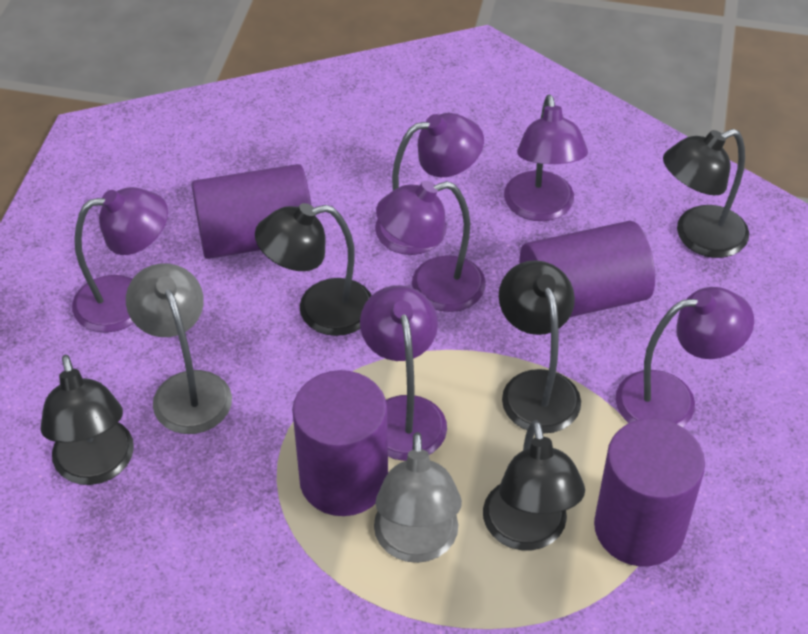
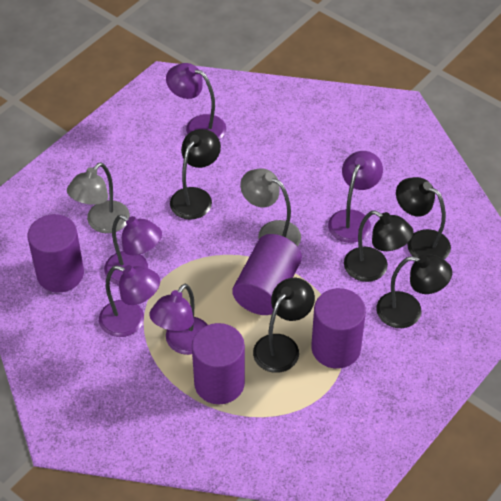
purple lamp: 6 -> 5

